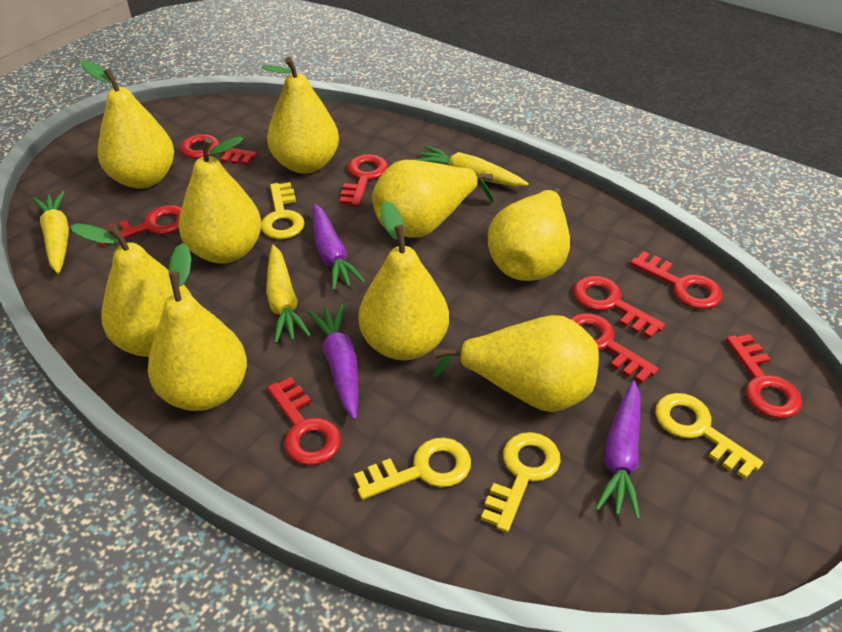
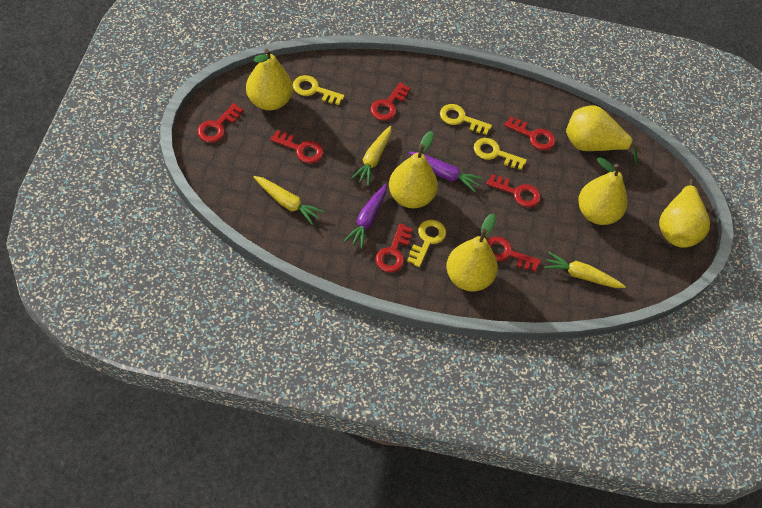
purple carrot: 3 -> 2
red key: 8 -> 7
yellow pear: 9 -> 6

